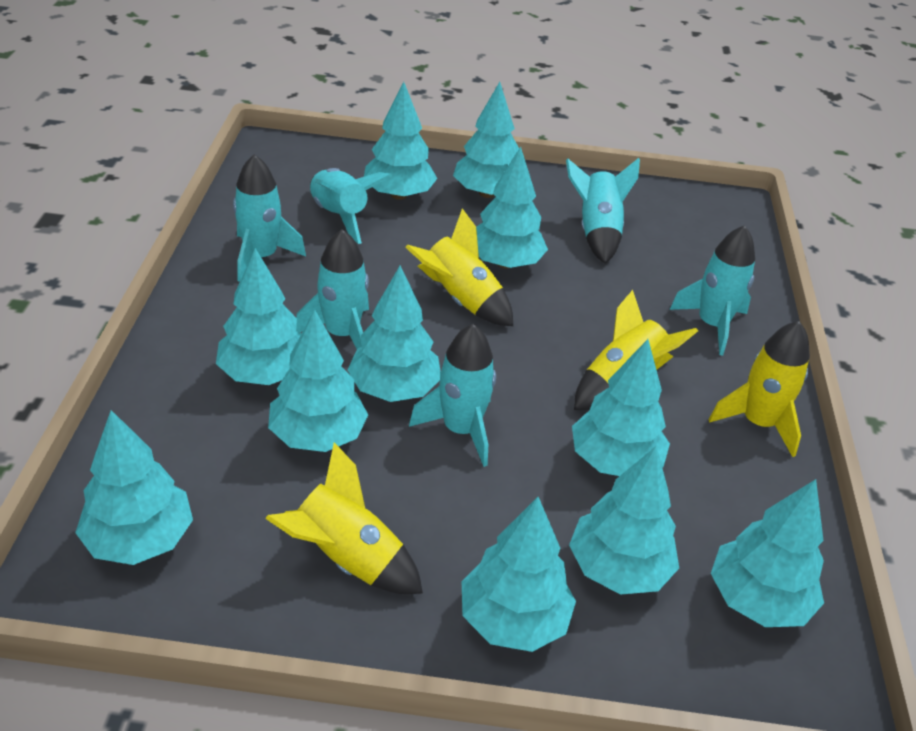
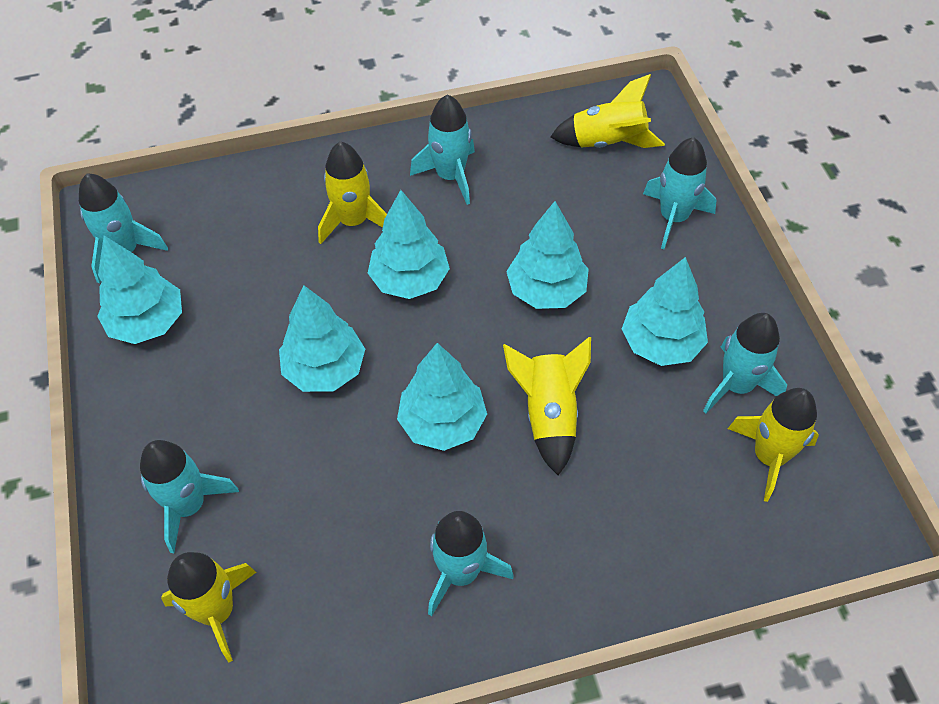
turquoise tree: 11 -> 6
yellow rocket: 4 -> 5

